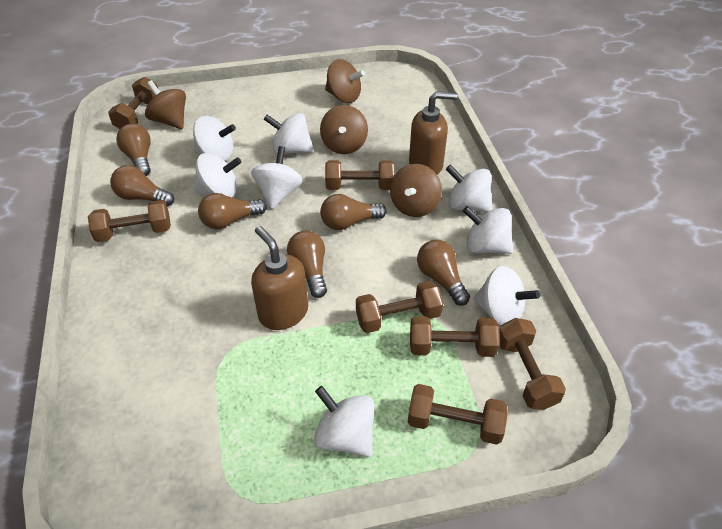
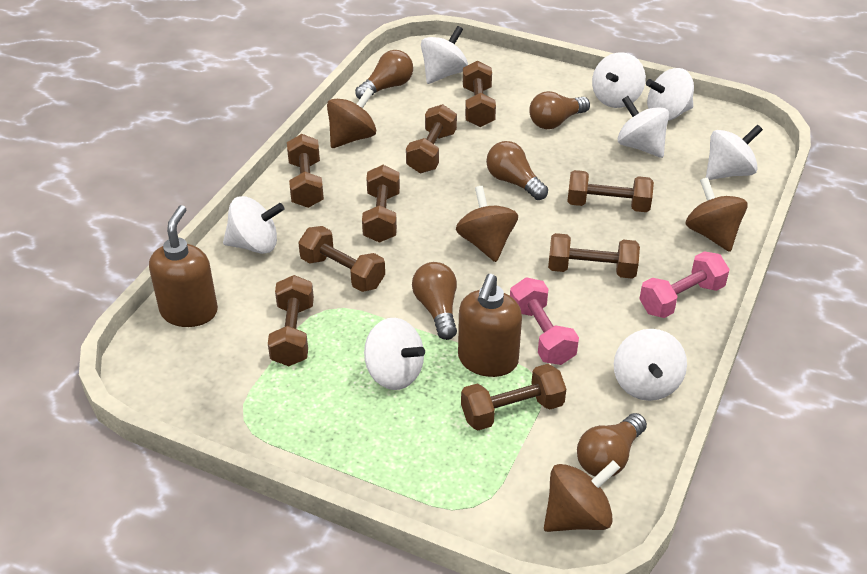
brown dumbbell: 7 -> 9
brown light bulb: 6 -> 5
pink dumbbell: 0 -> 2

